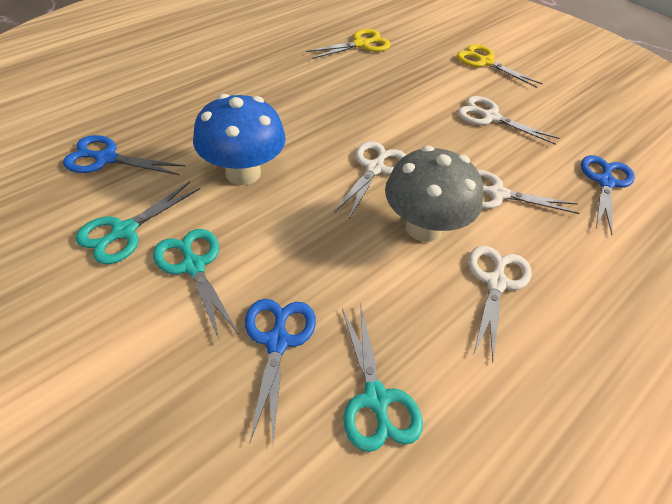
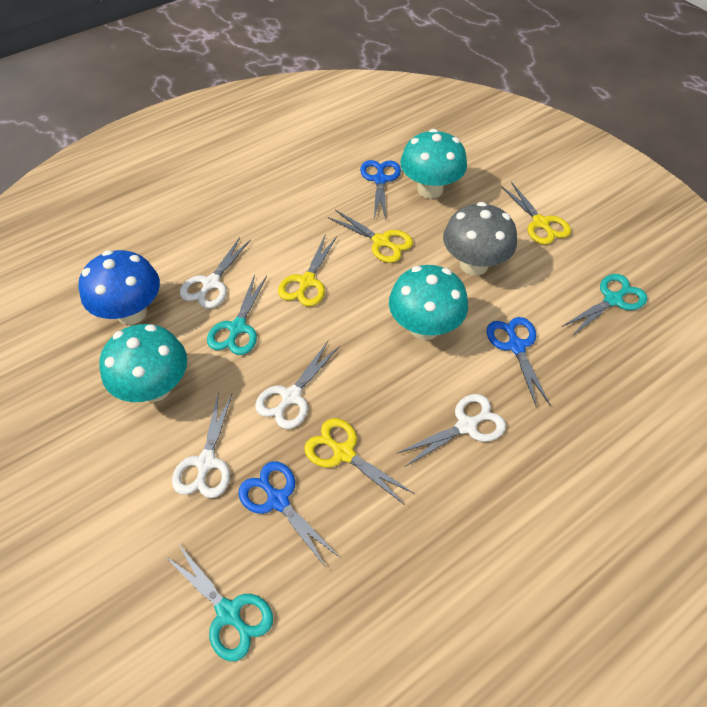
turquoise mushroom: 0 -> 3
yellow scissors: 2 -> 4

